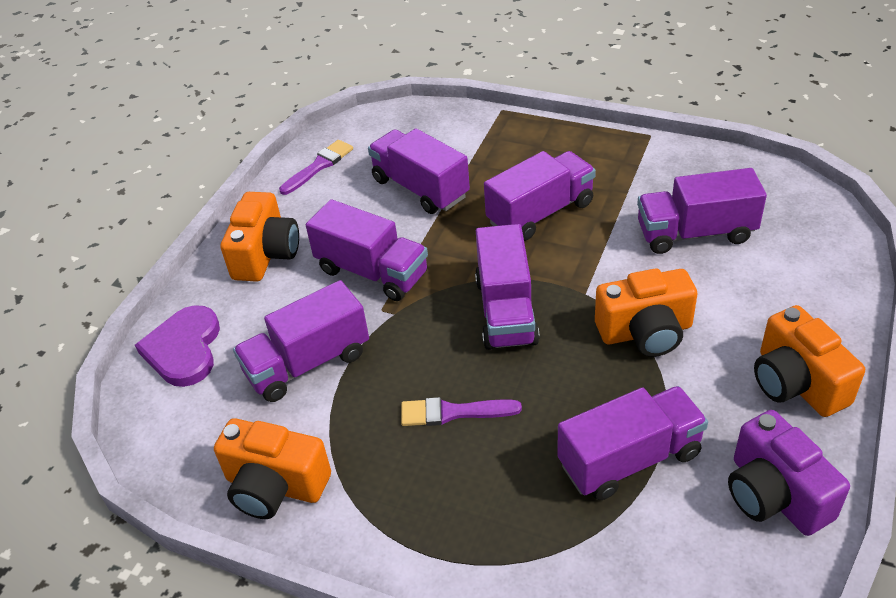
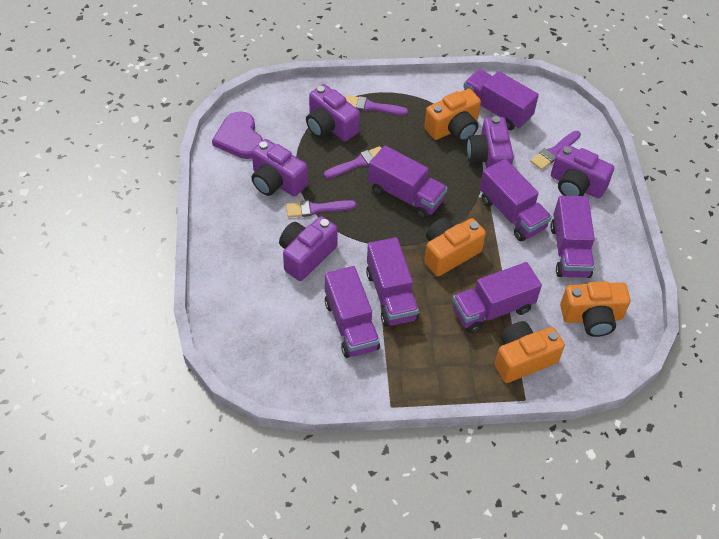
purple brush: 2 -> 4
purple camera: 1 -> 5

